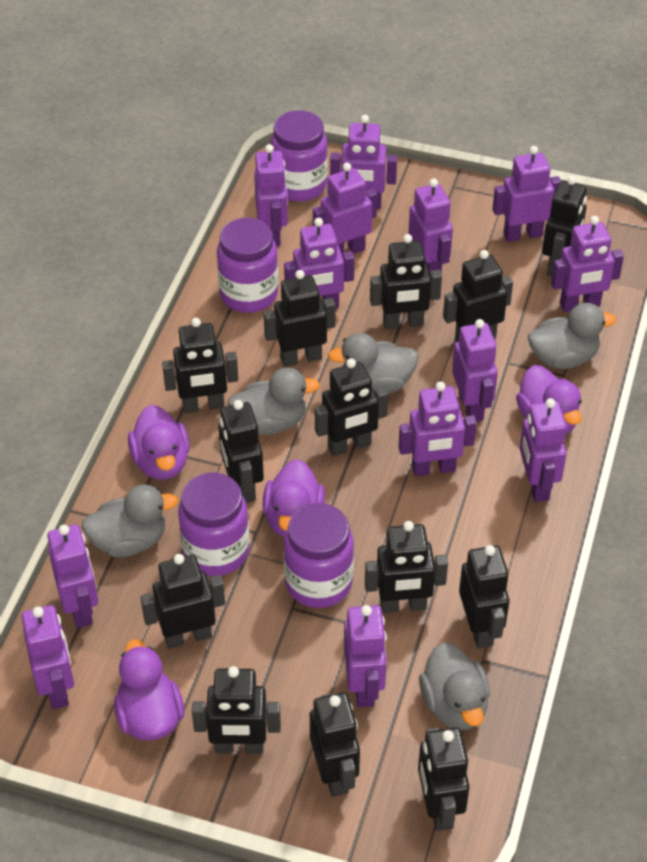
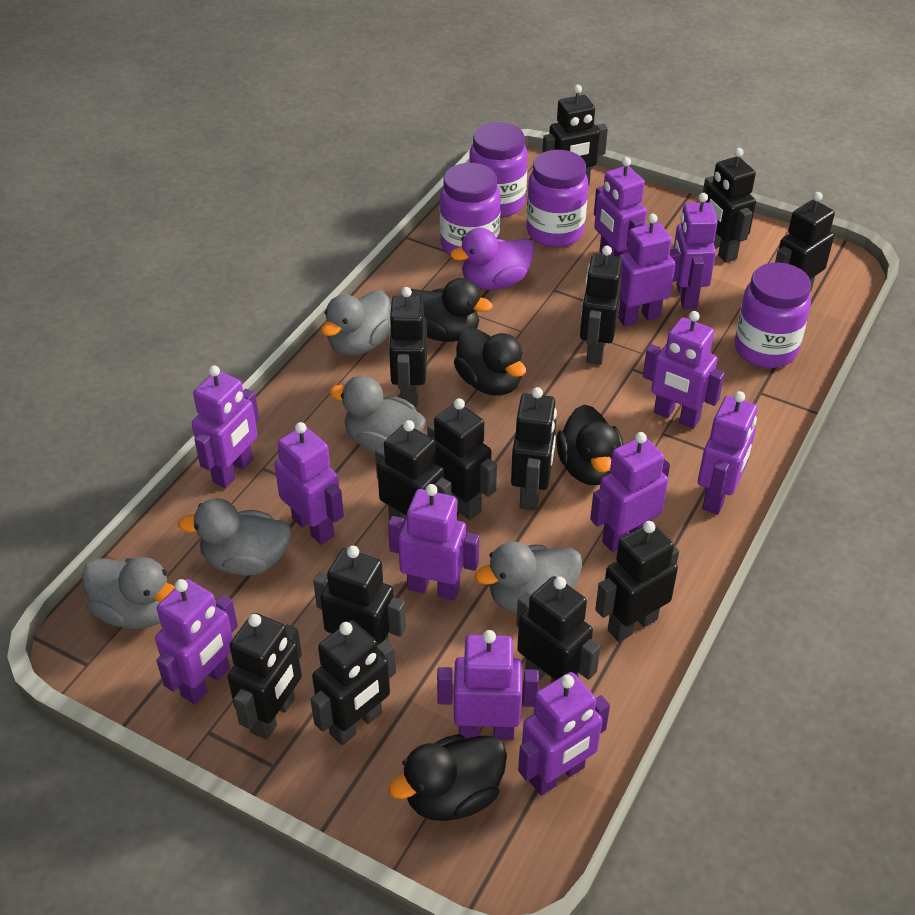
black duck: 0 -> 4
purple duck: 4 -> 1
purple robot: 13 -> 12

